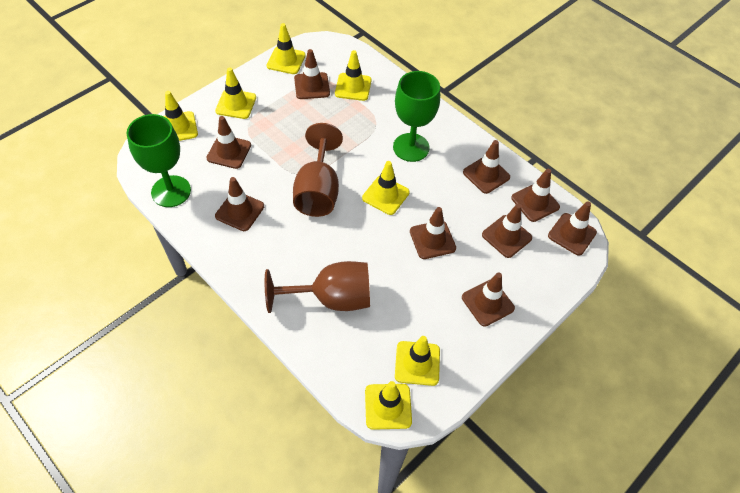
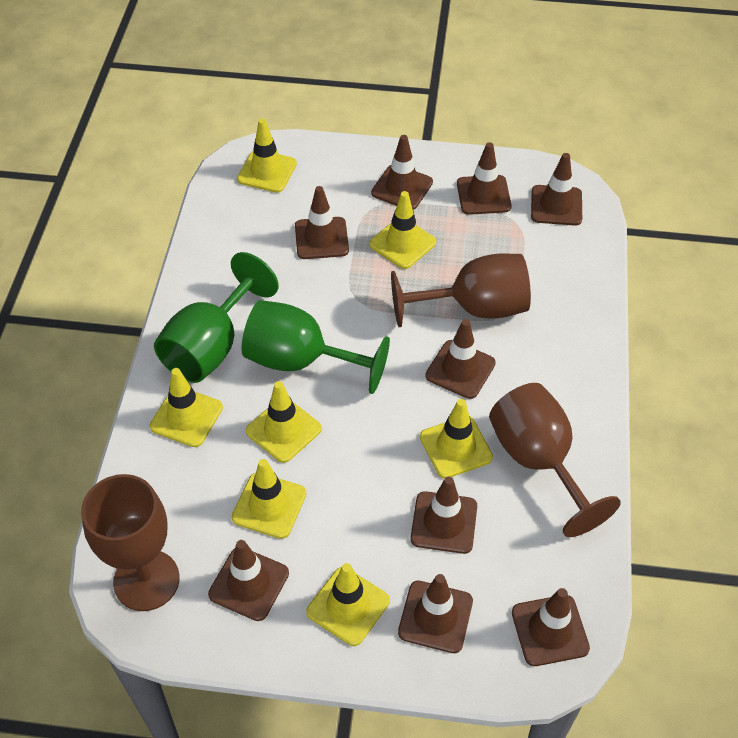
brown goblet: 2 -> 3

